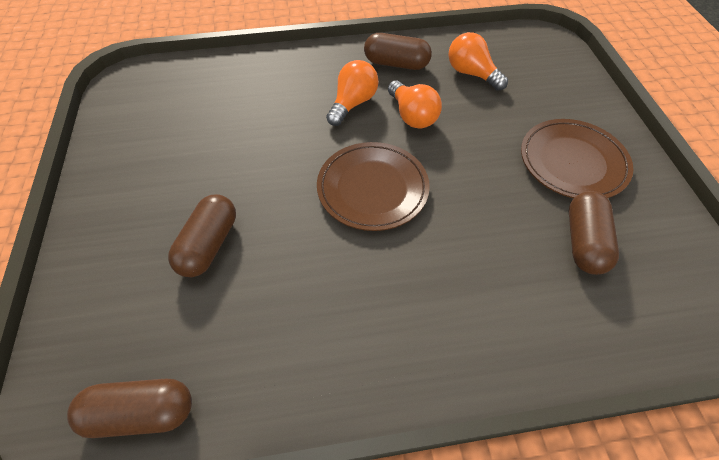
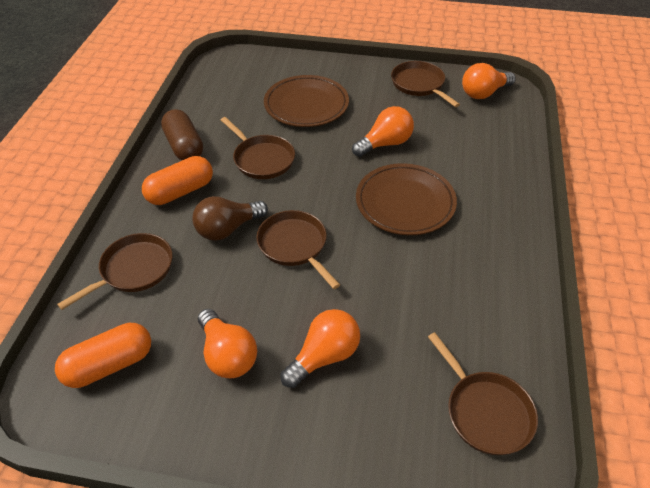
brown capsule: 4 -> 1
brown light bulb: 0 -> 1
brown pan: 0 -> 5
orange capsule: 0 -> 2
orange light bulb: 3 -> 4

